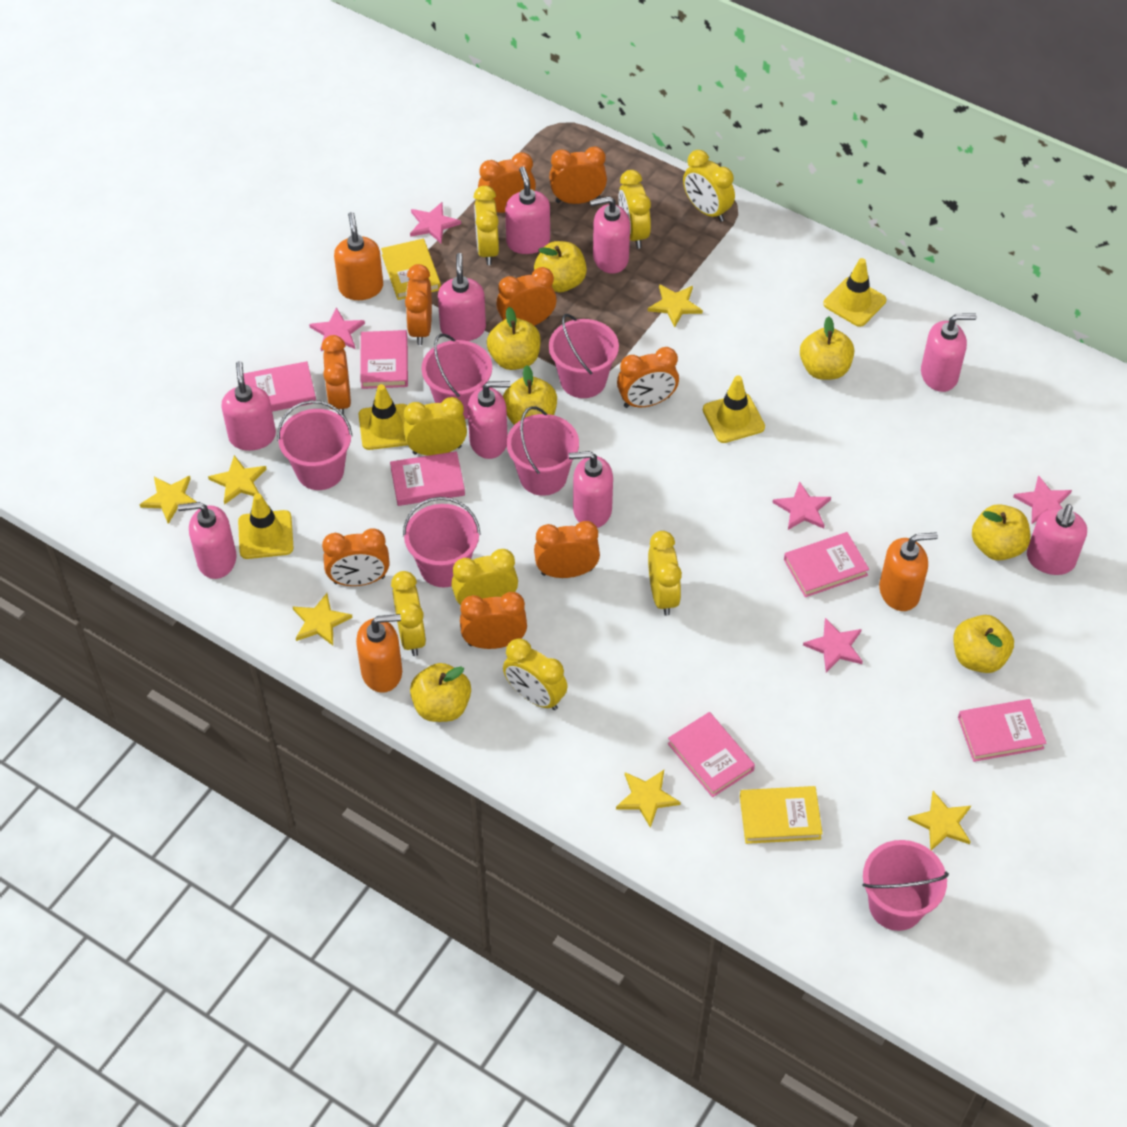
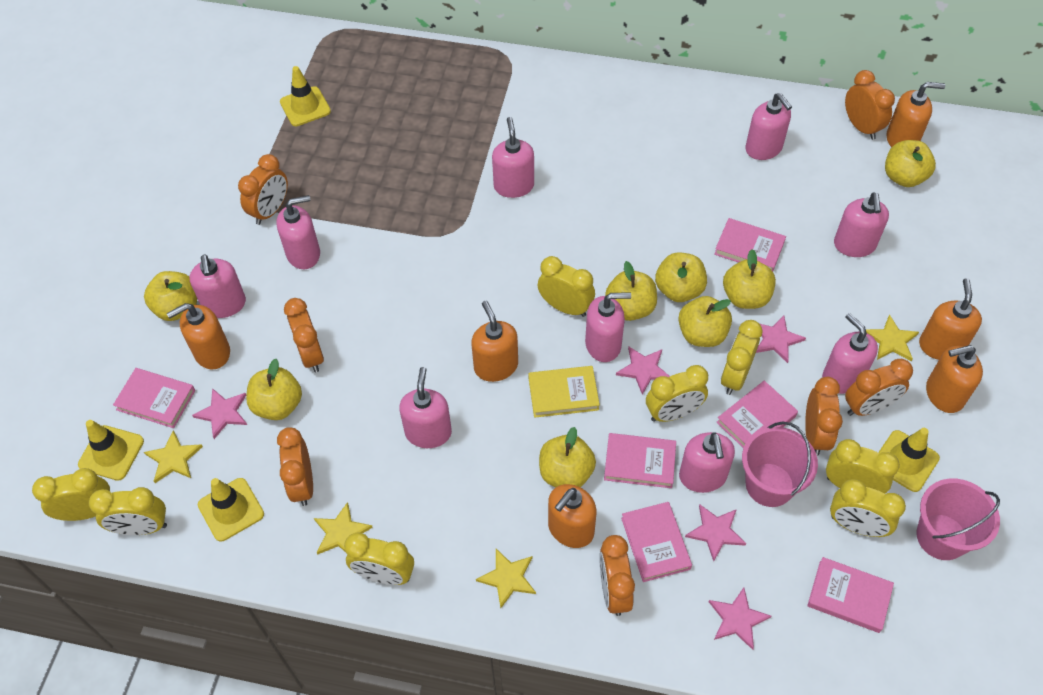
orange clock: 9 -> 7
orange soap dispenser: 3 -> 6
pink bucket: 6 -> 2
yellow apple: 7 -> 8
yellow book: 2 -> 1
yellow star: 6 -> 4

